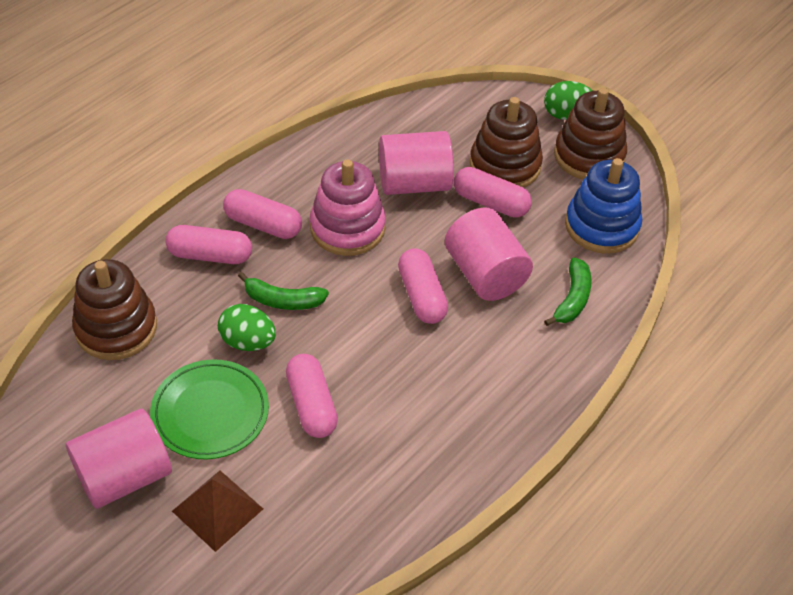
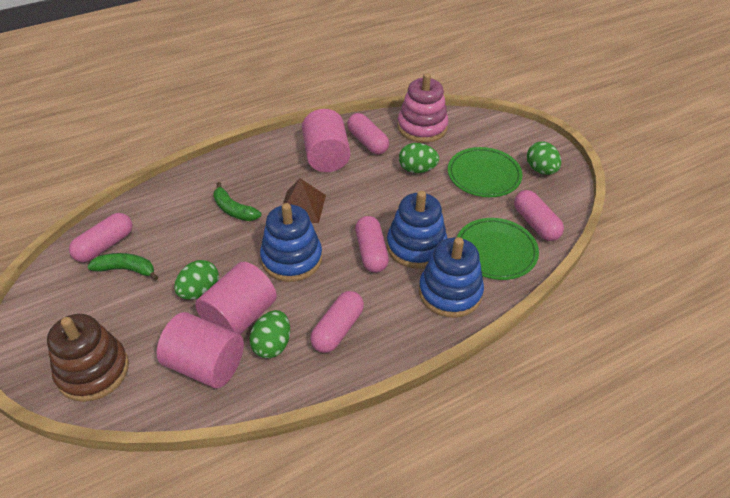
blue stacking toy: 1 -> 3
brown stacking toy: 3 -> 1
green egg: 2 -> 4
green plate: 1 -> 2

